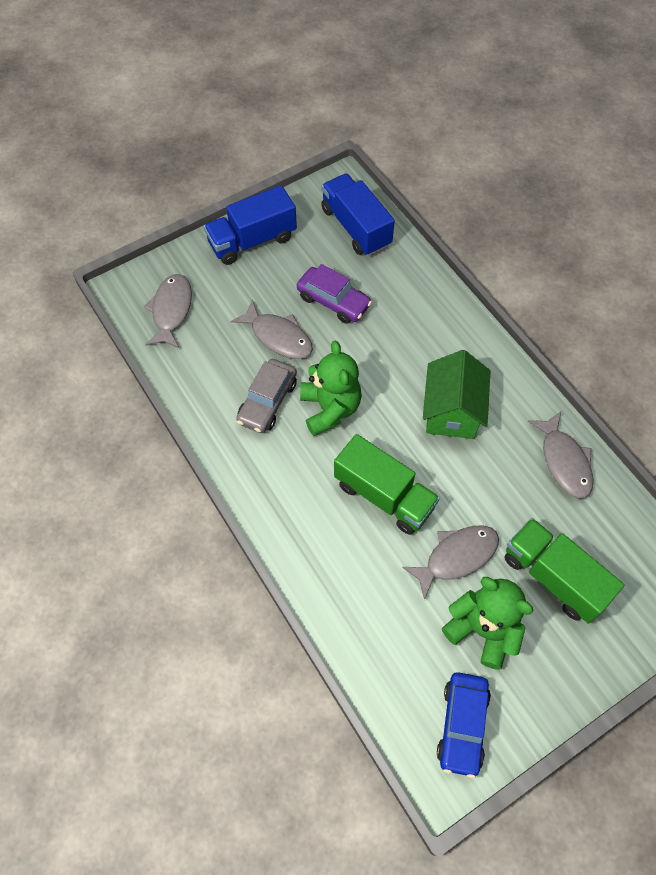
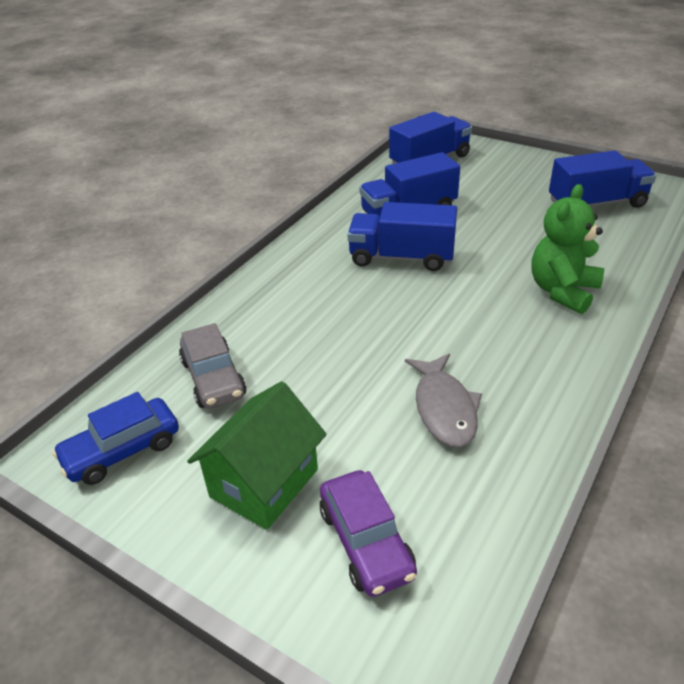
blue truck: 2 -> 4
green teddy bear: 2 -> 1
green truck: 2 -> 0
grey fish: 4 -> 1

